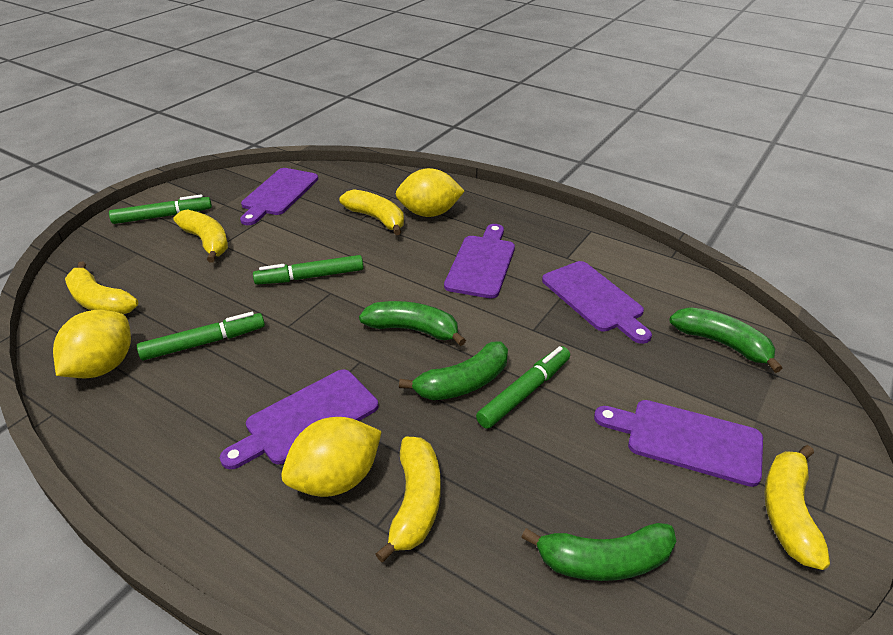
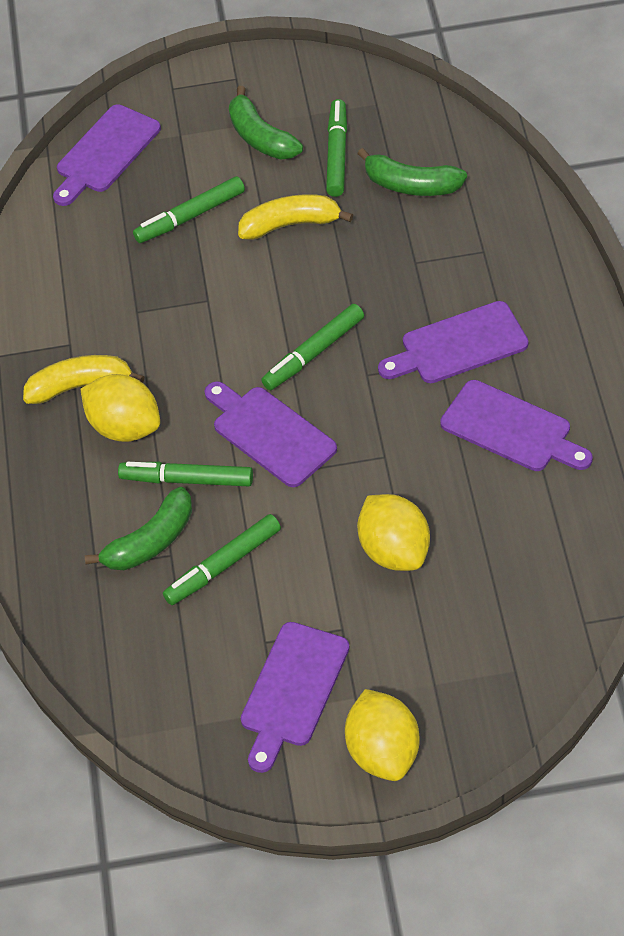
green banana: 4 -> 3
green marker: 4 -> 5
yellow banana: 5 -> 2

